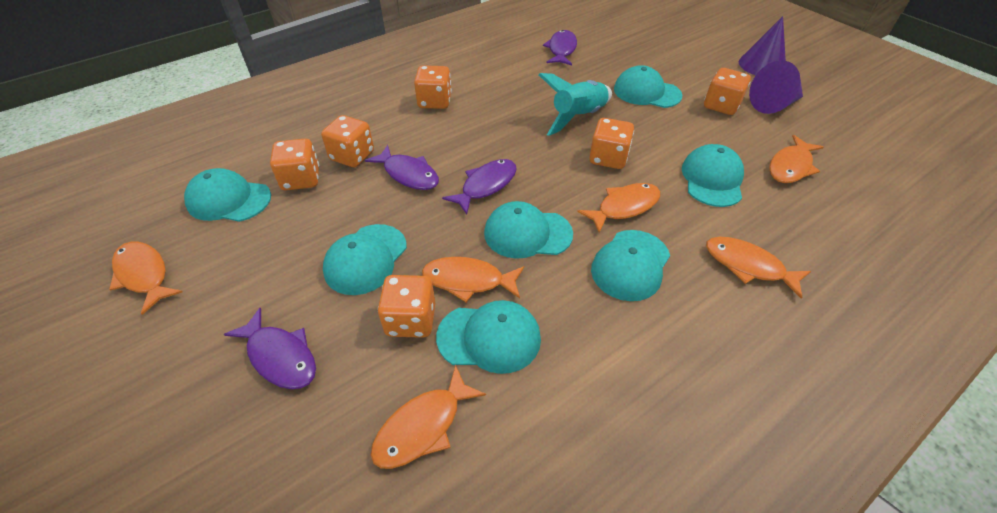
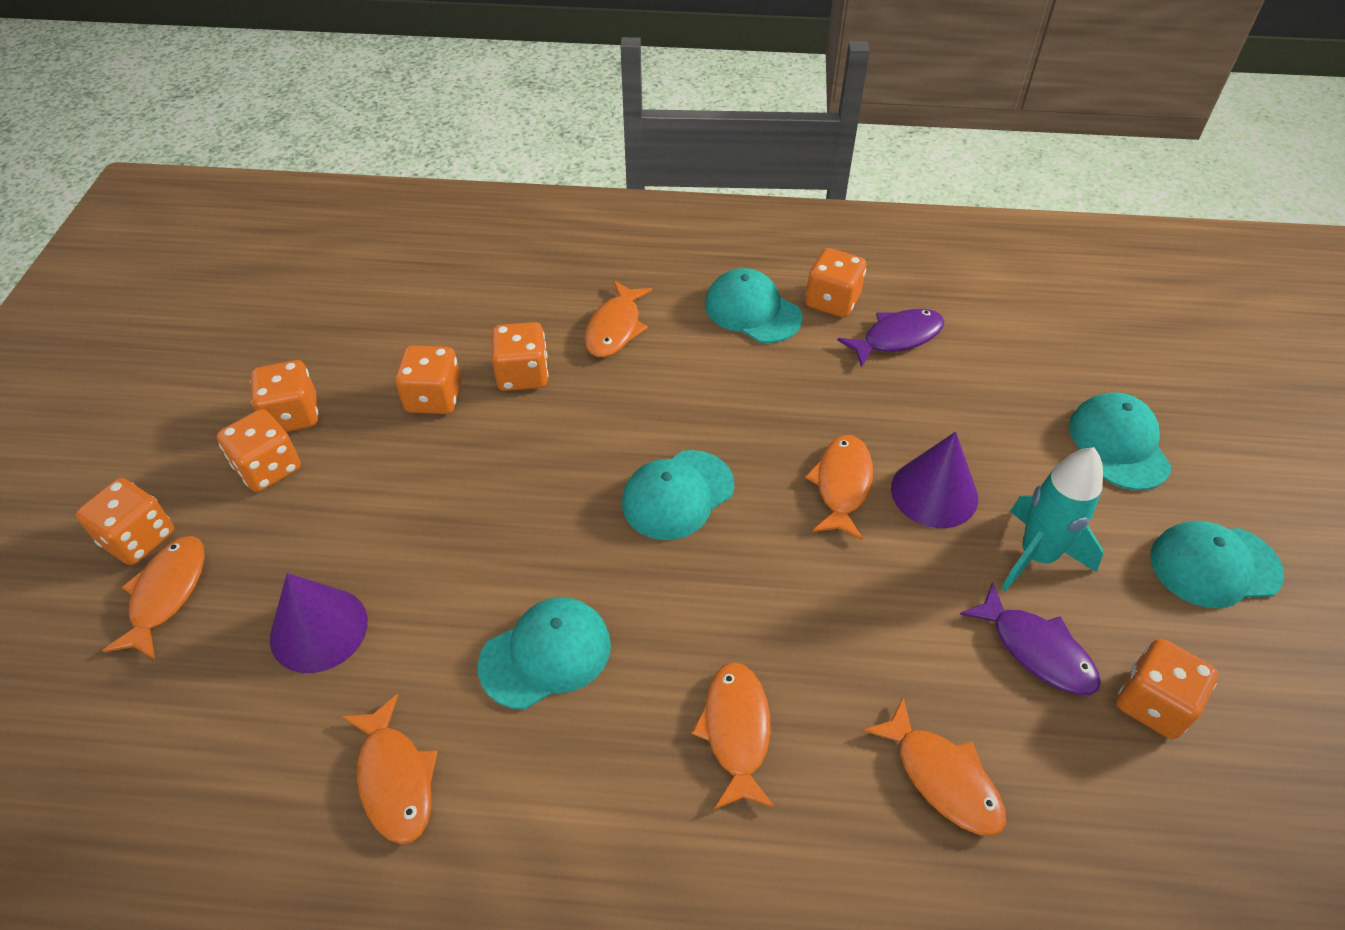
orange dice: 6 -> 7
purple fish: 4 -> 2
turquoise cap: 7 -> 5

